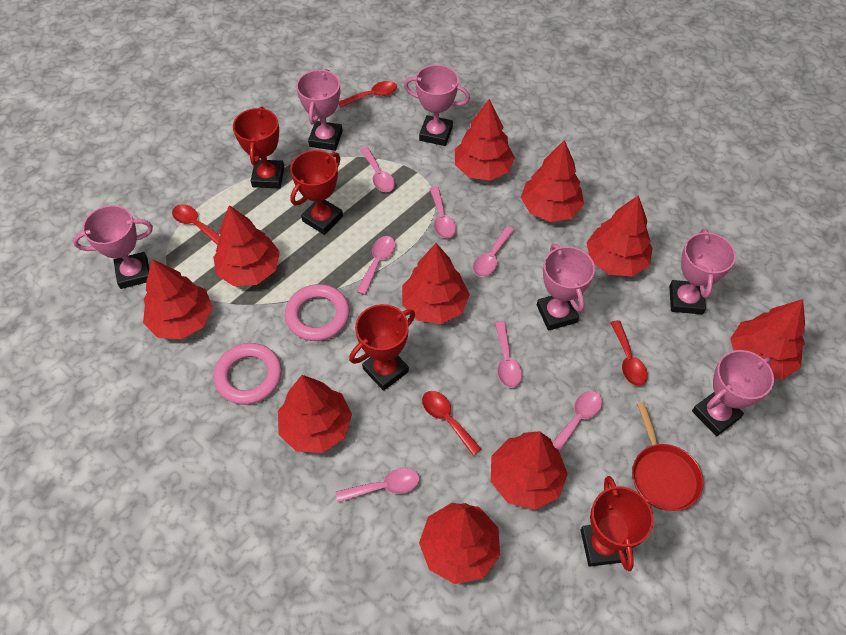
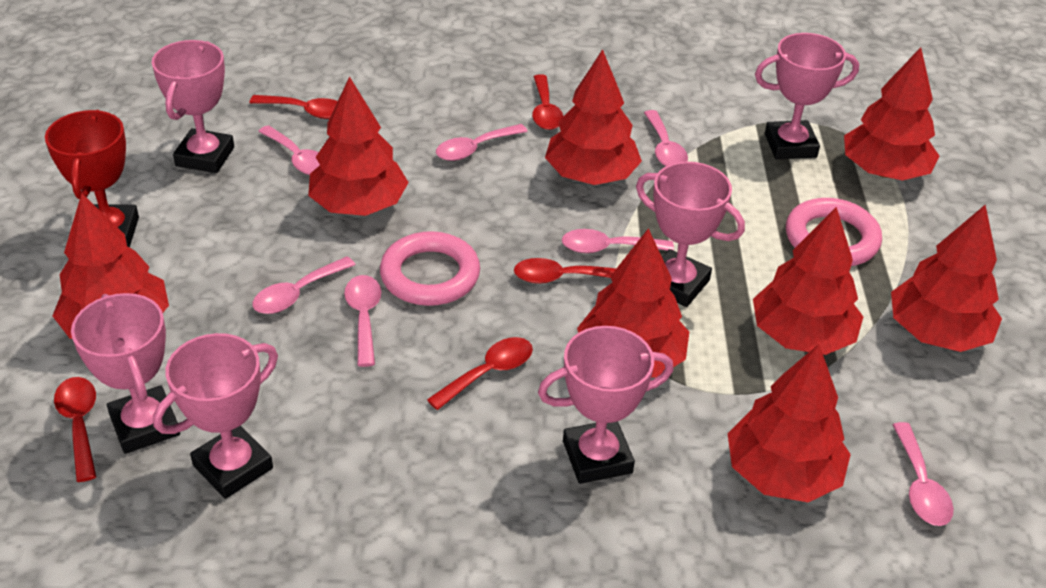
red pan: 1 -> 0
red spoon: 4 -> 5
red tree: 10 -> 8
red trophy: 4 -> 1

